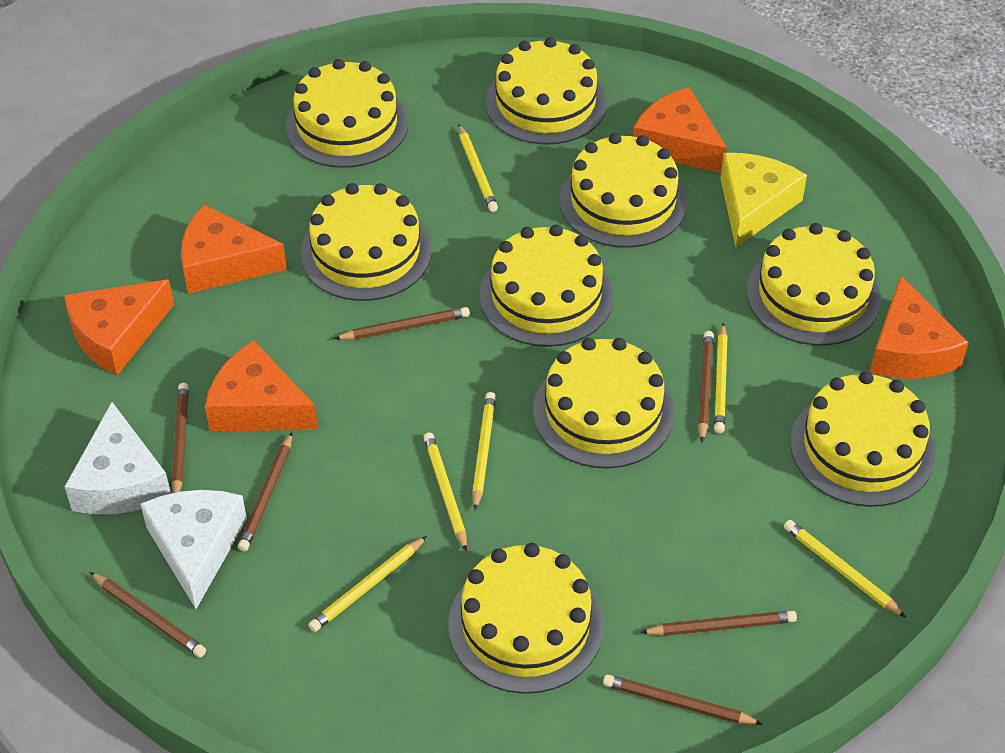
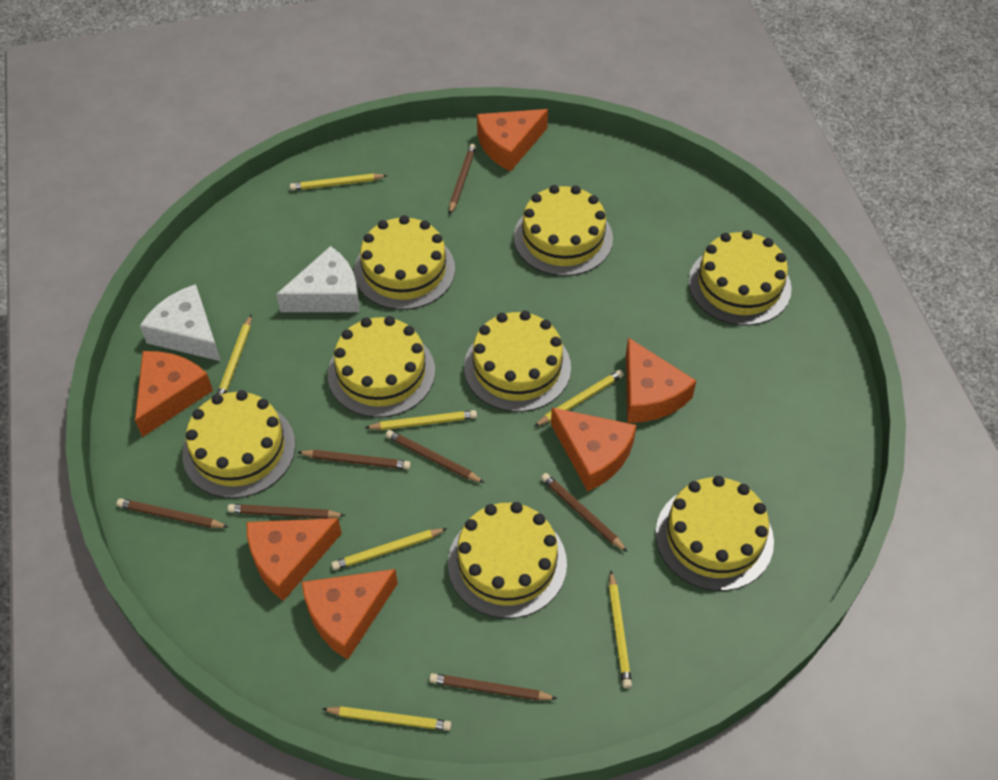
orange cheese: 5 -> 6
yellow cake: 9 -> 8
yellow cheese: 1 -> 0
yellow pencil: 6 -> 7

